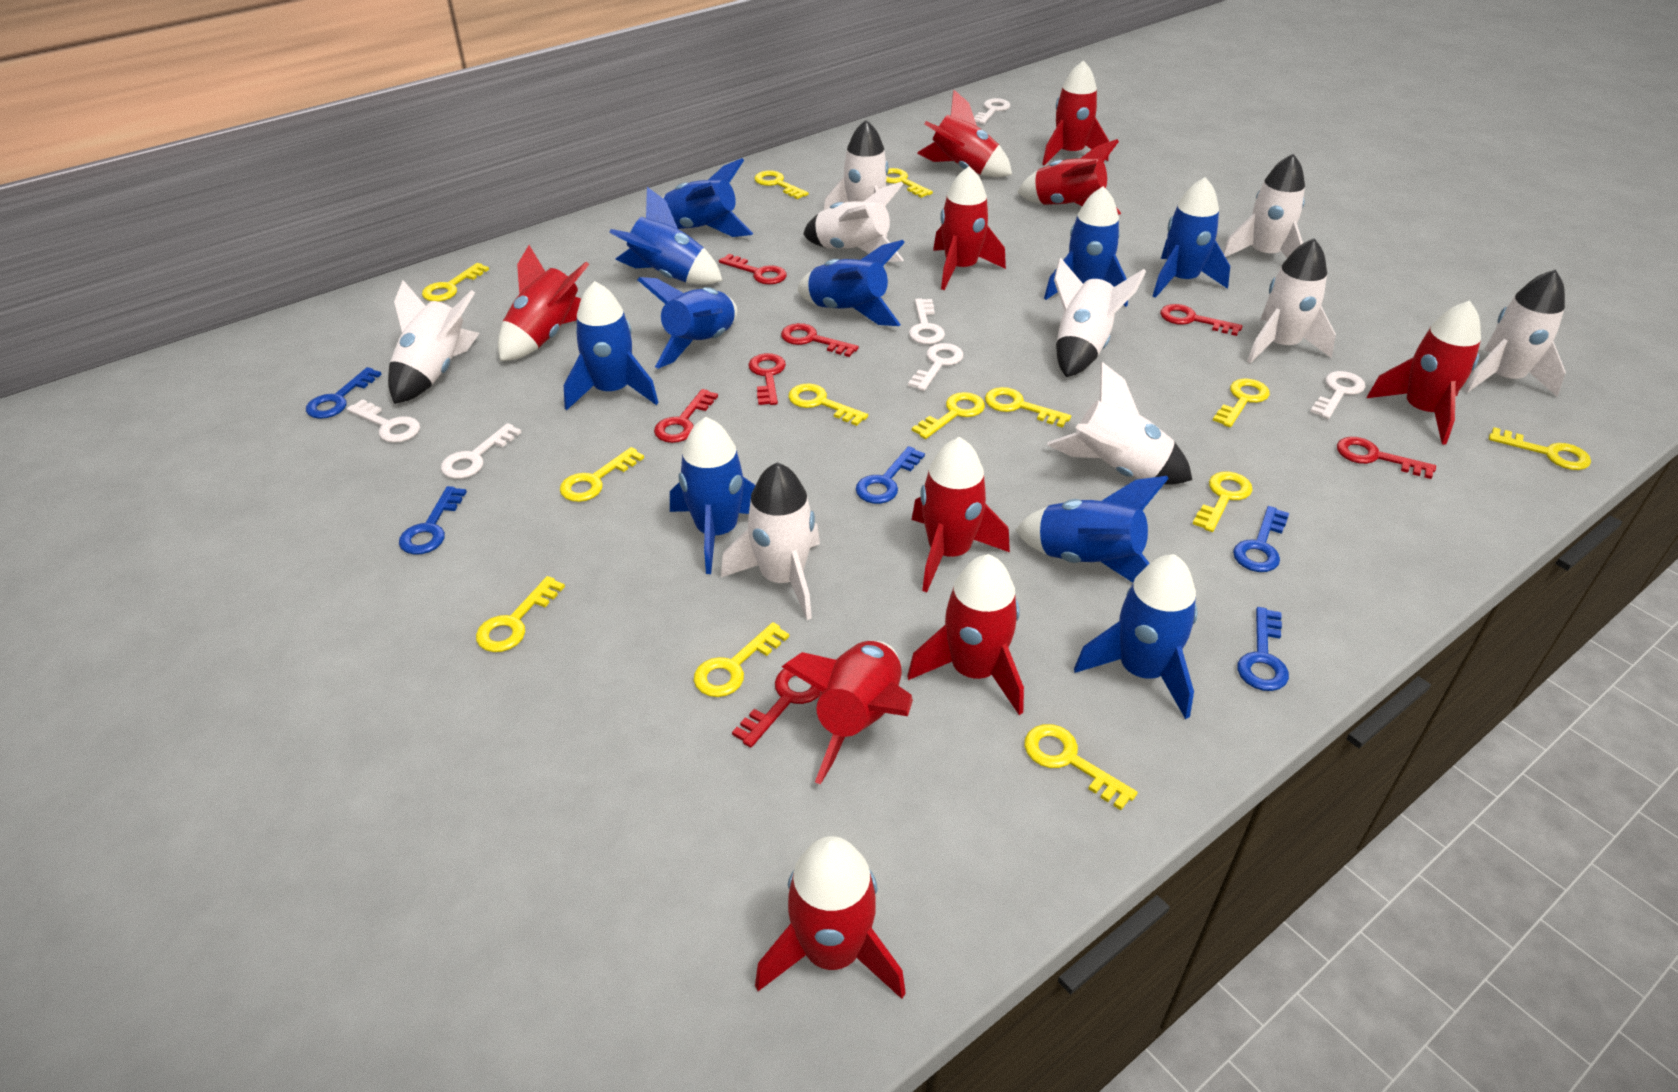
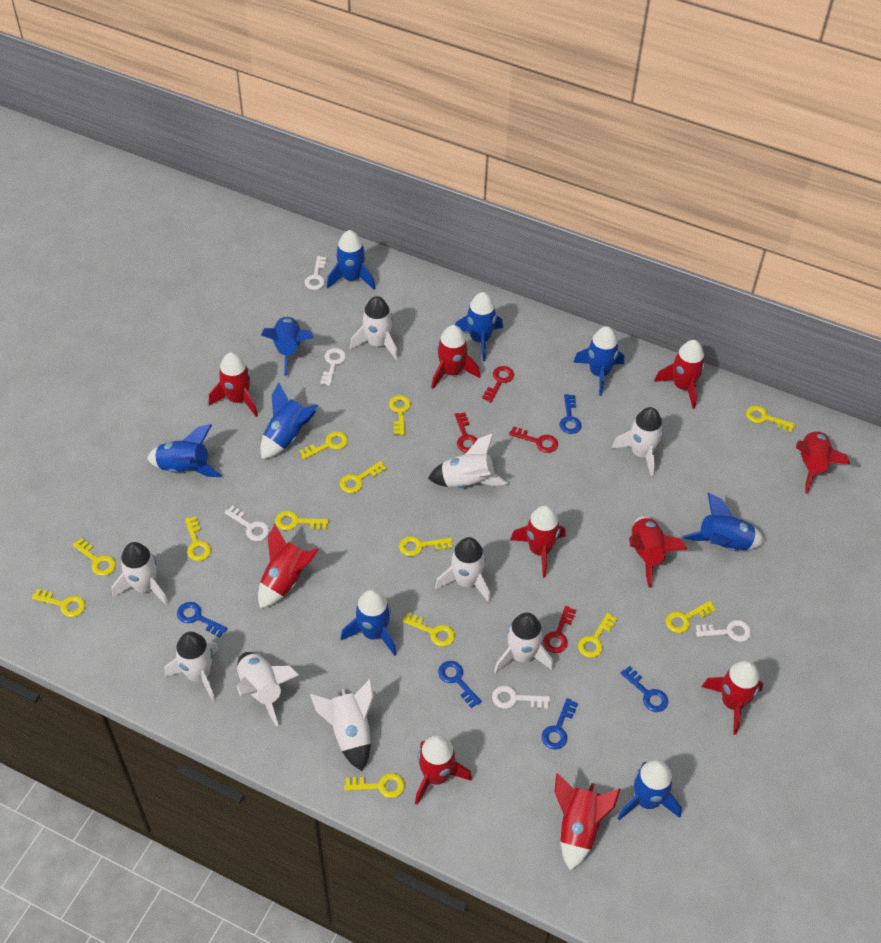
blue rocket: 10 -> 9
red key: 7 -> 4
white key: 6 -> 5

